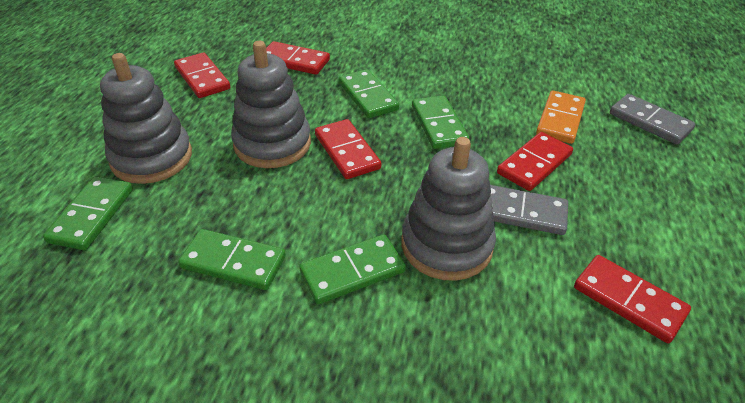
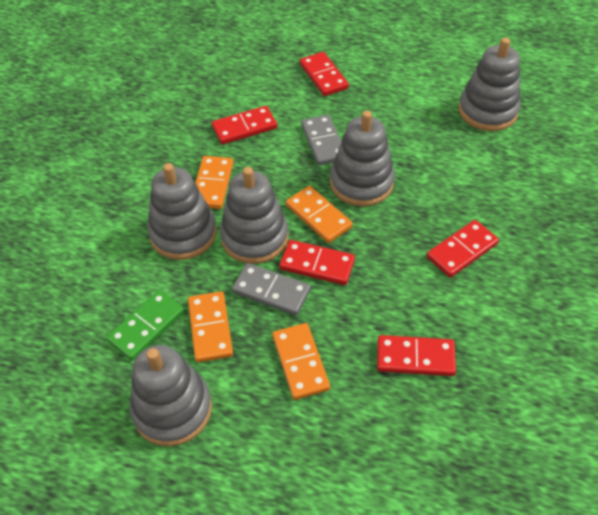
green domino: 5 -> 1
grey stacking toy: 3 -> 5
orange domino: 1 -> 4

